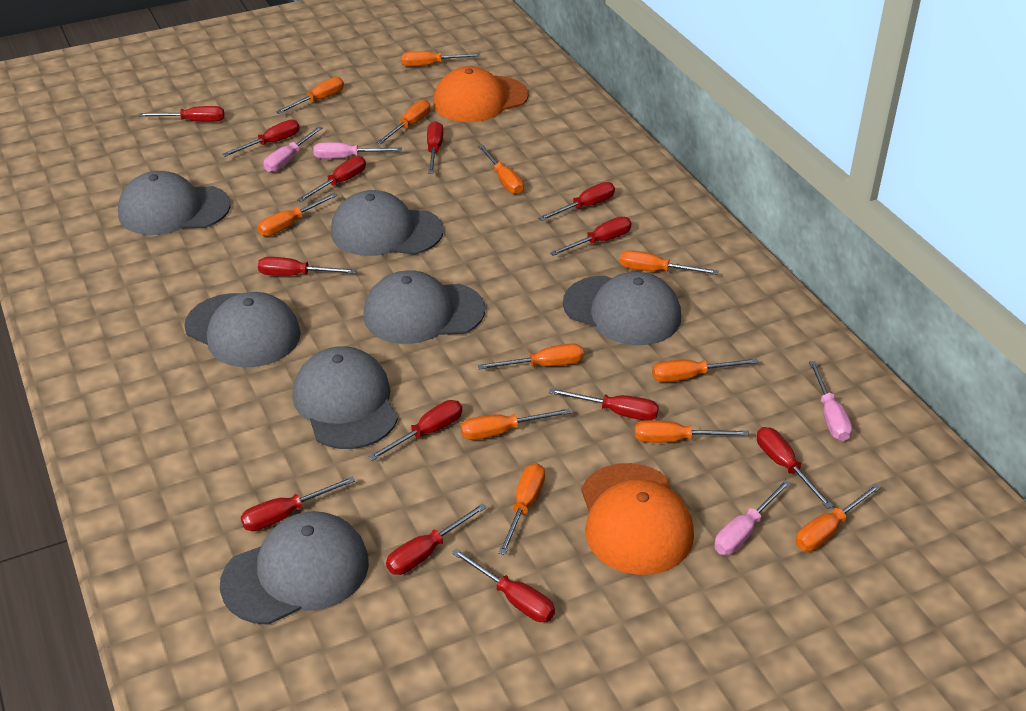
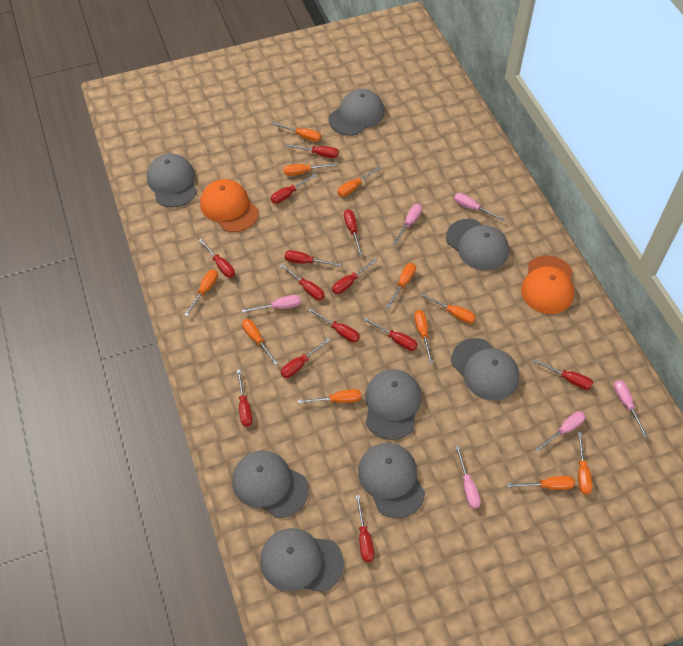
grey cap: 7 -> 8
orange screwdriver: 12 -> 11
pink screwdriver: 4 -> 6

